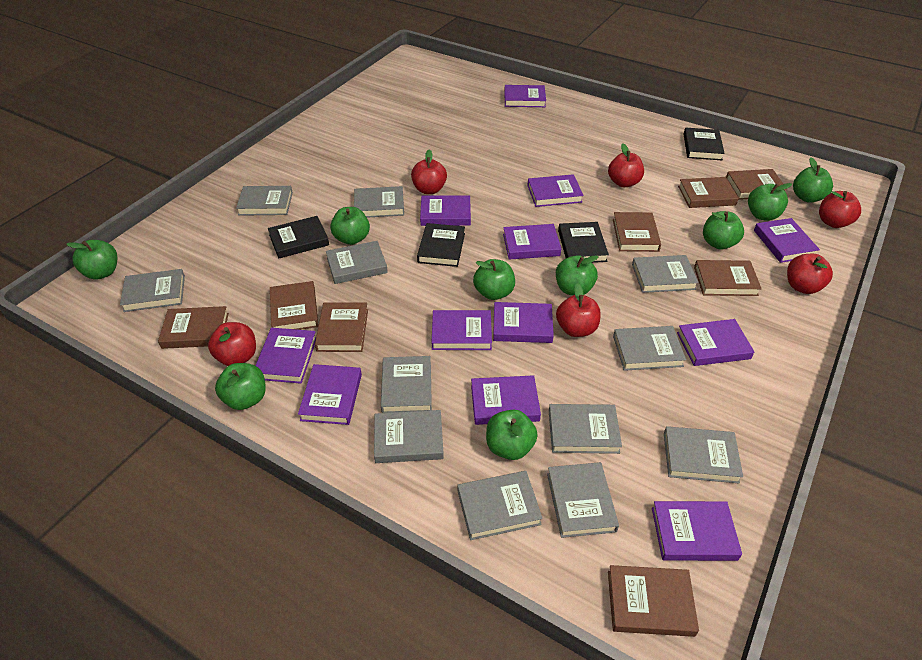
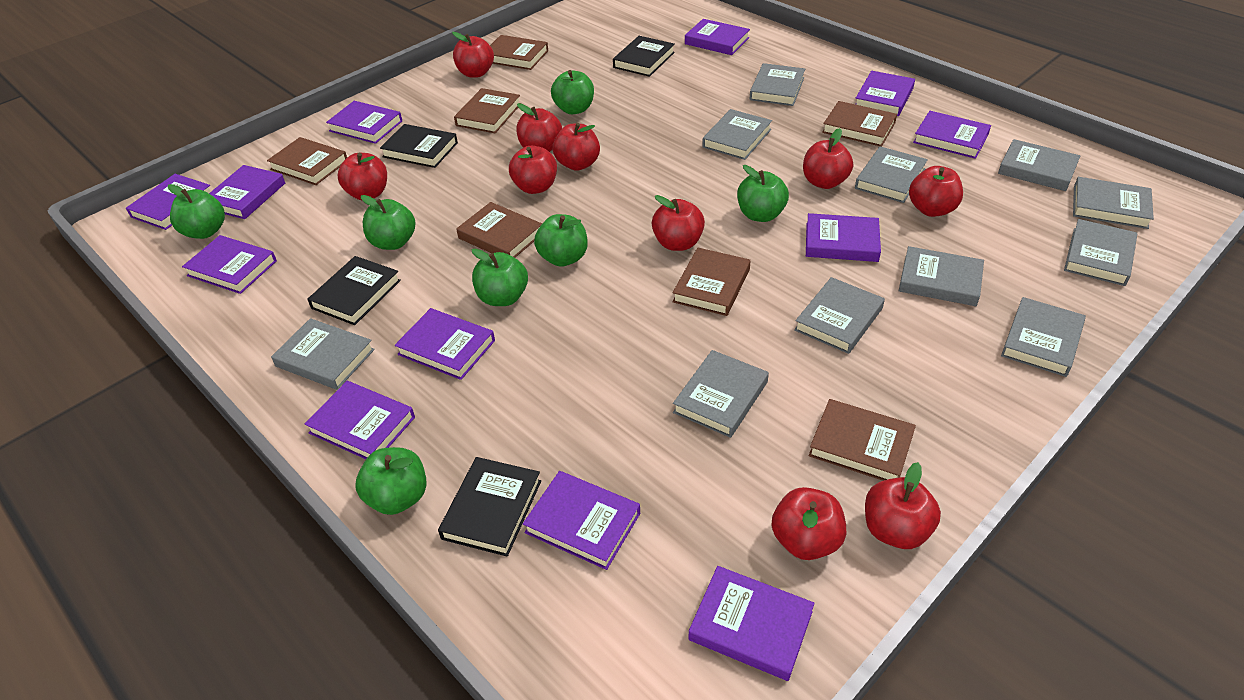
brown book: 8 -> 7
green apple: 9 -> 7
grey book: 12 -> 11
red apple: 6 -> 10

